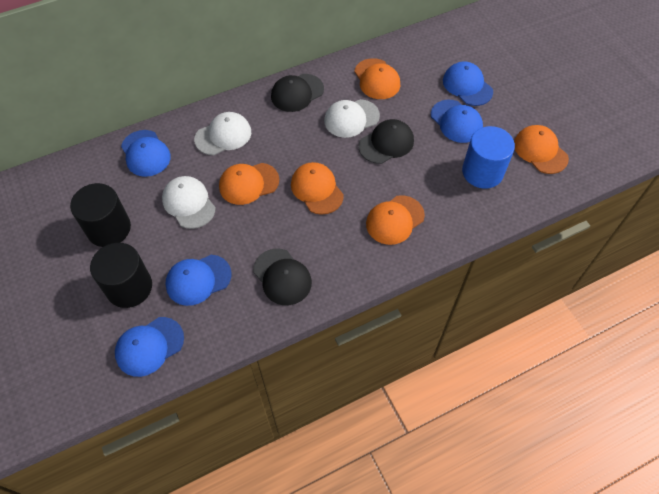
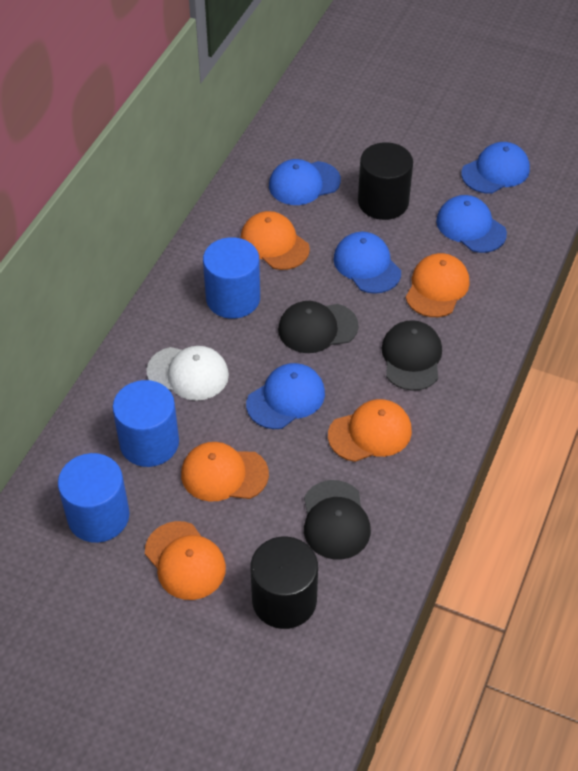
blue cylinder: 1 -> 3
white cap: 3 -> 1

